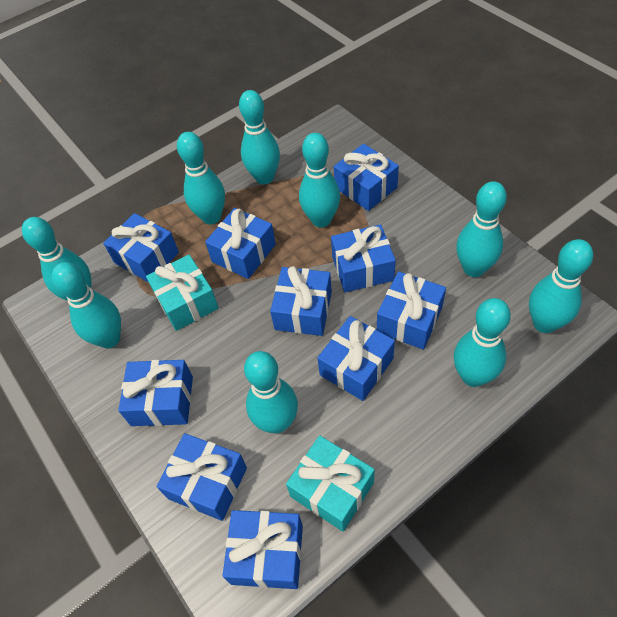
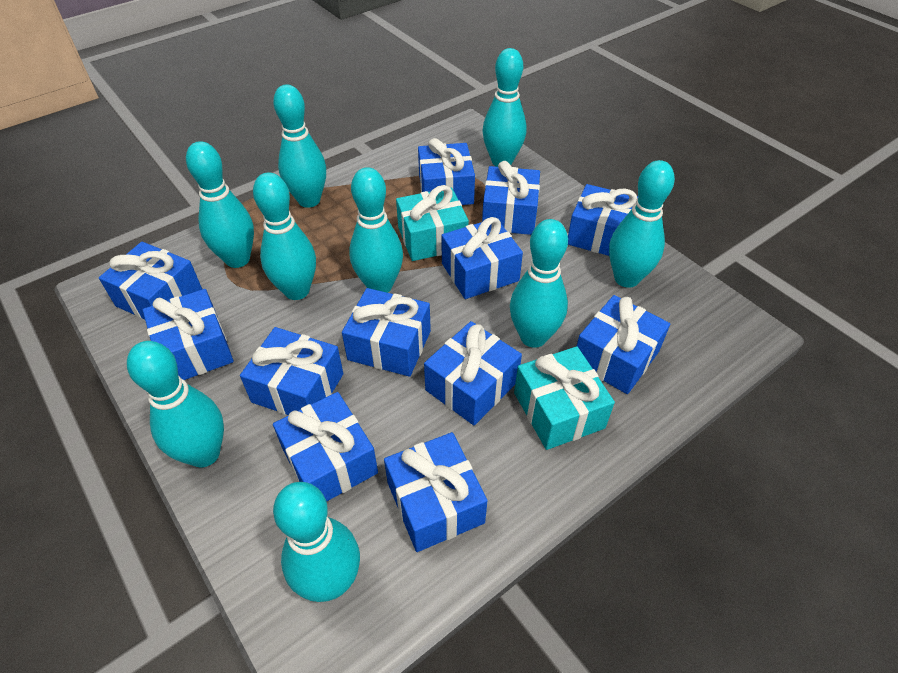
blue gift: 10 -> 12

